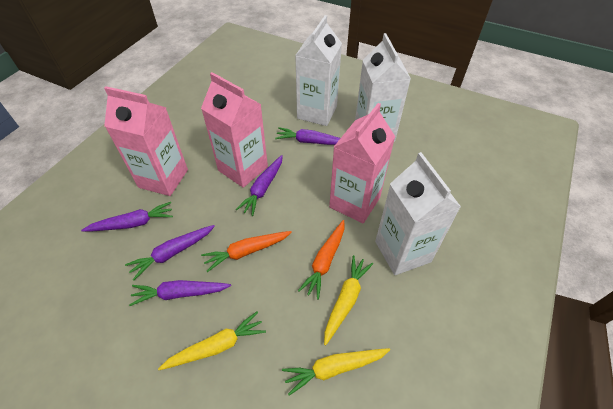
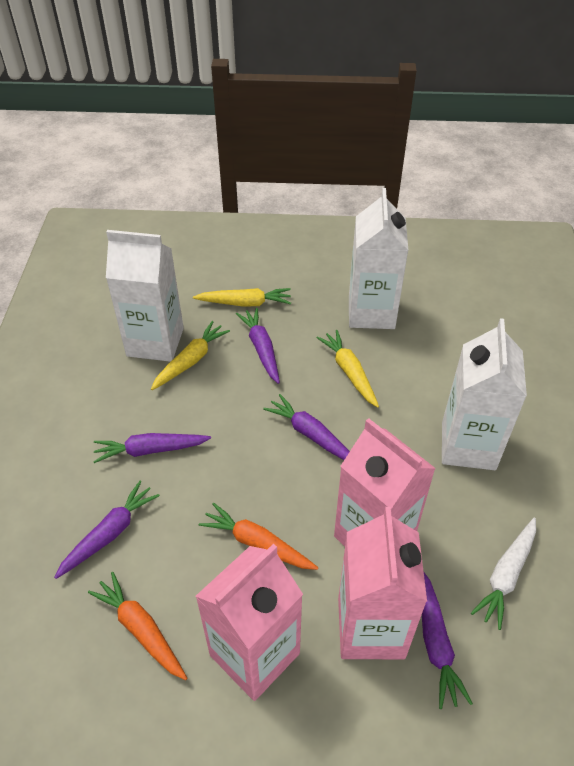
white carrot: 0 -> 1

